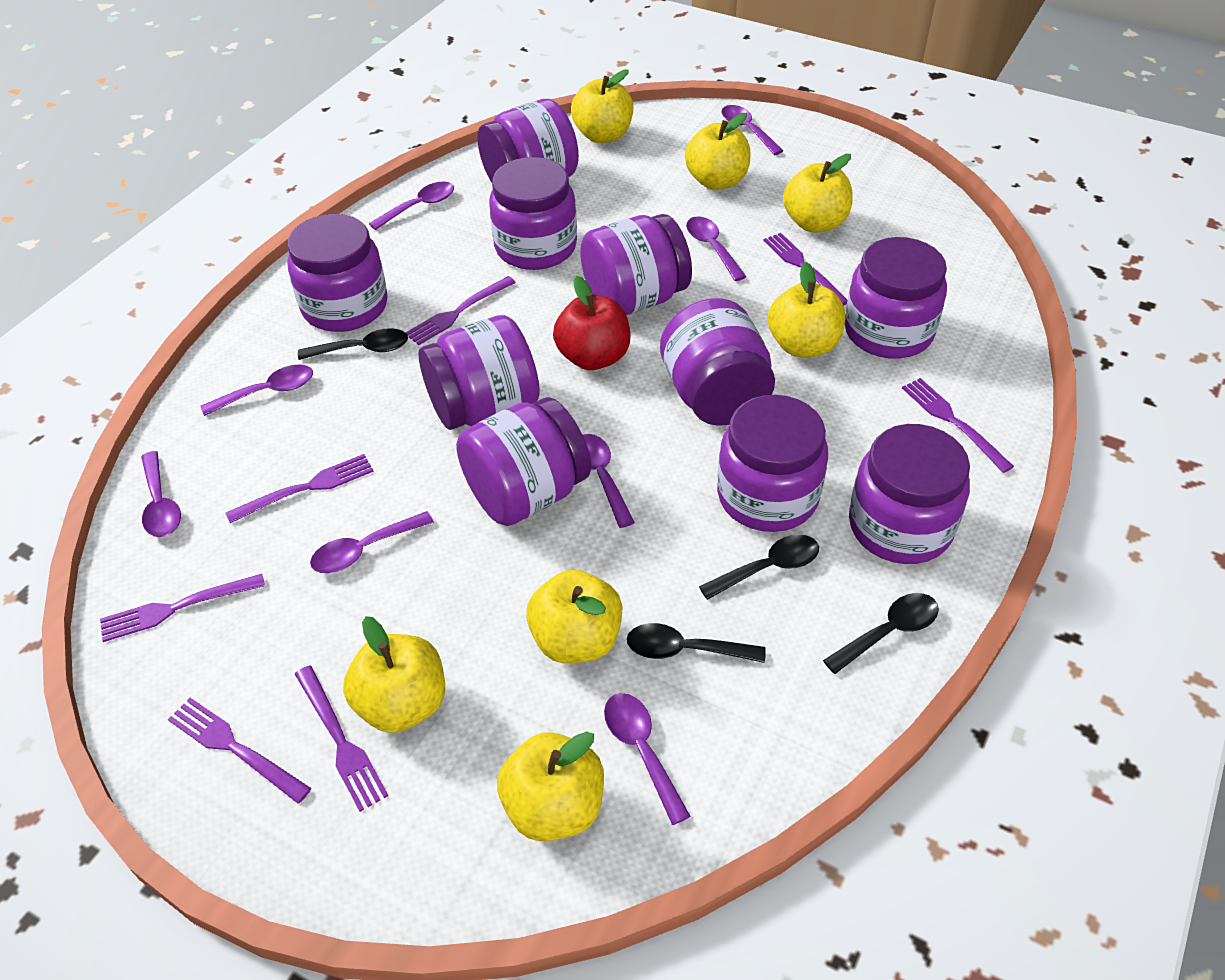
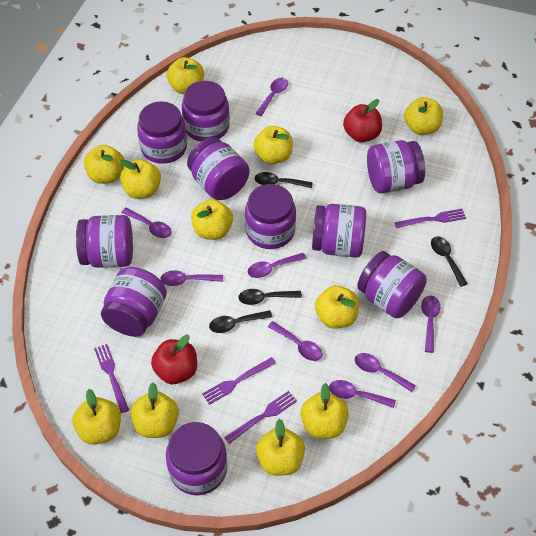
purple fork: 7 -> 4
red apple: 1 -> 2
yellow apple: 7 -> 11

